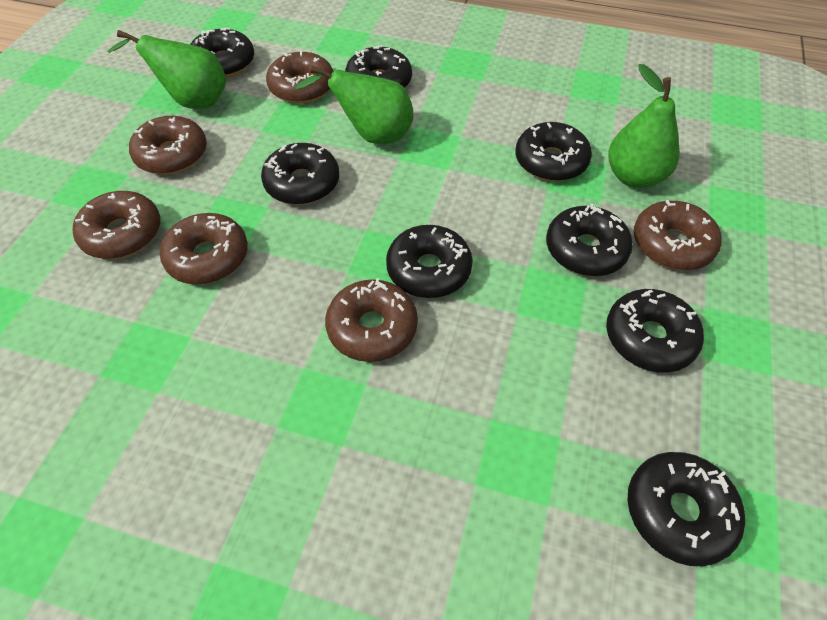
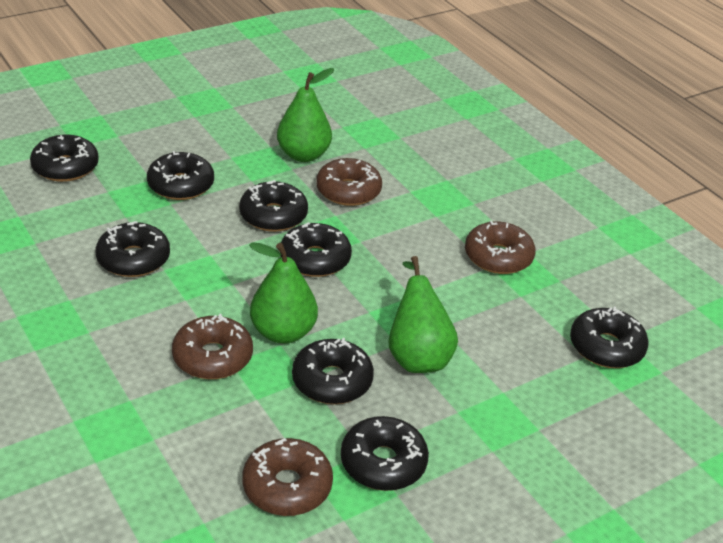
brown donut: 6 -> 4

